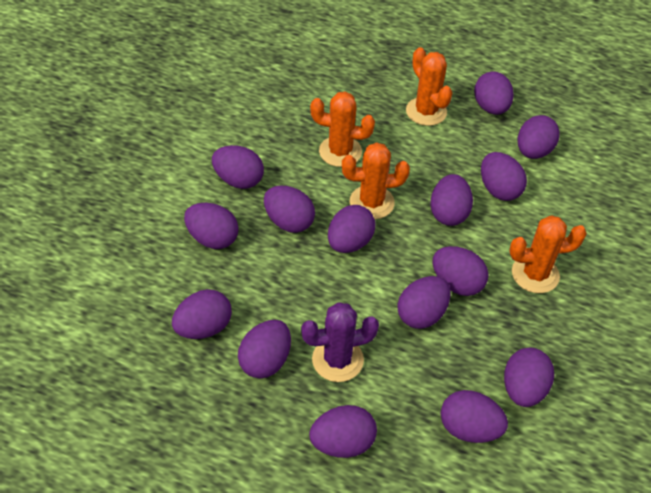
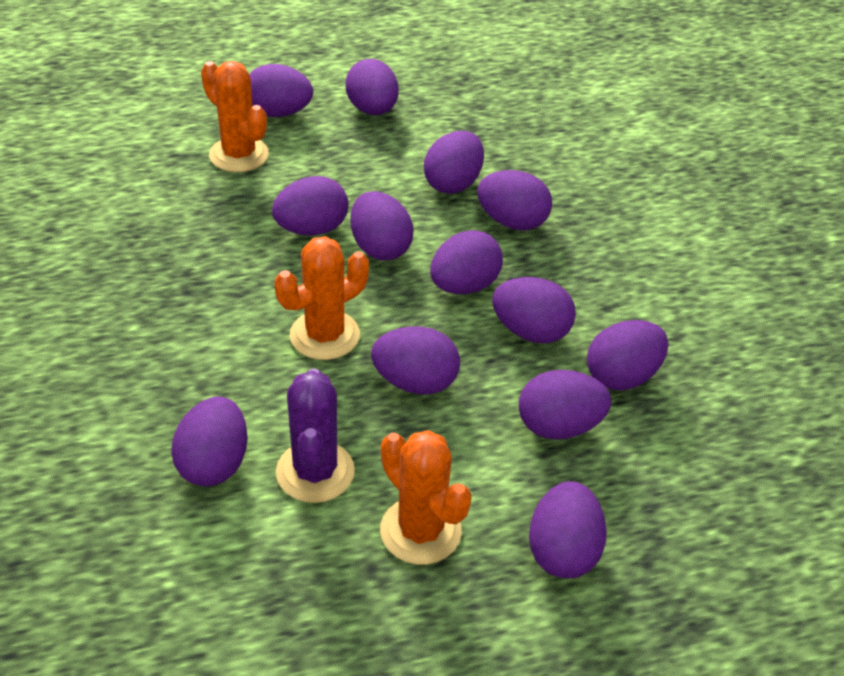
orange cactus: 4 -> 3
purple egg: 15 -> 13

